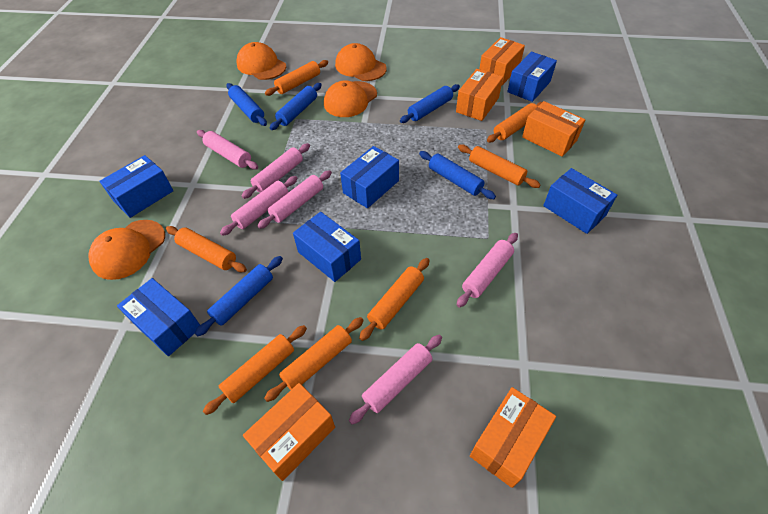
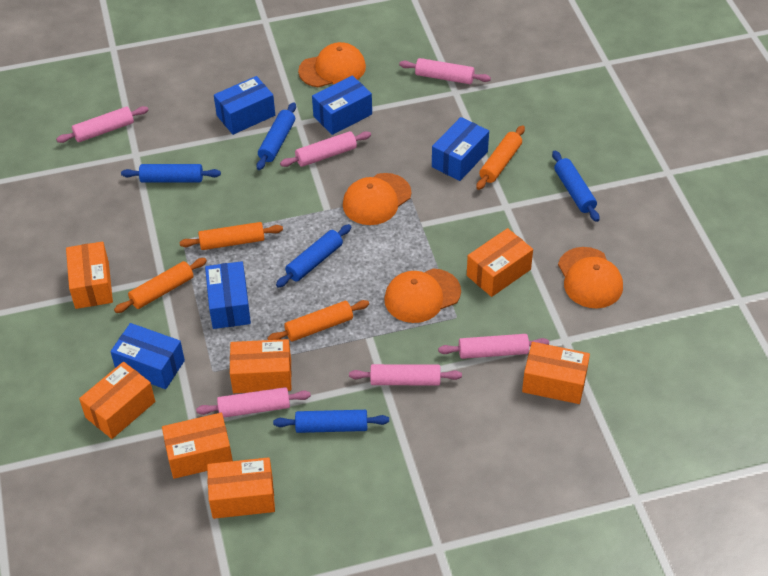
blue box: 6 -> 5
orange box: 5 -> 7
orange rolling pin: 7 -> 4

